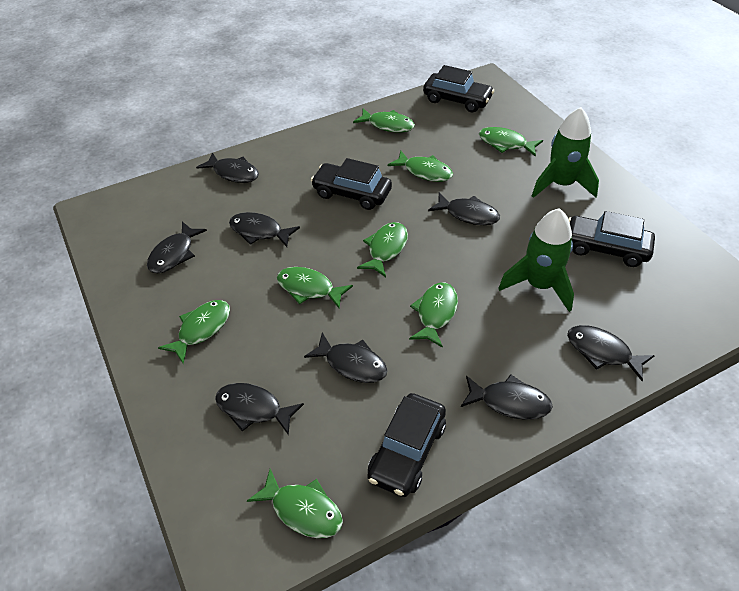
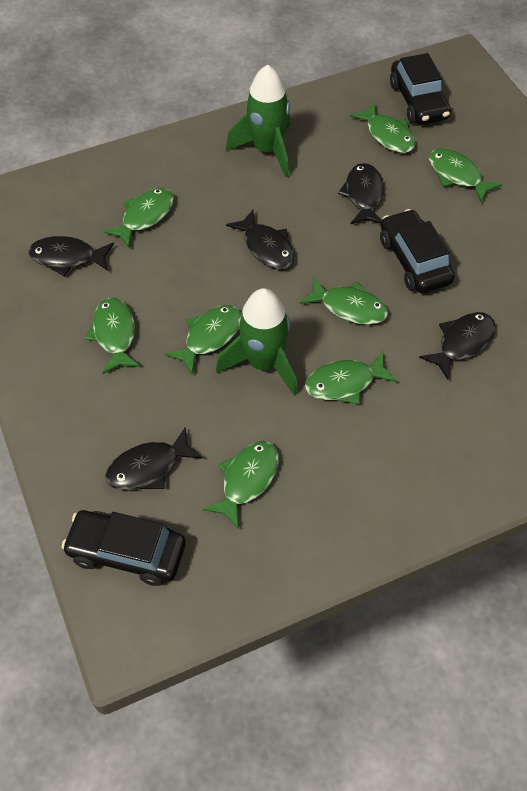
black car: 4 -> 3
black fish: 8 -> 5

